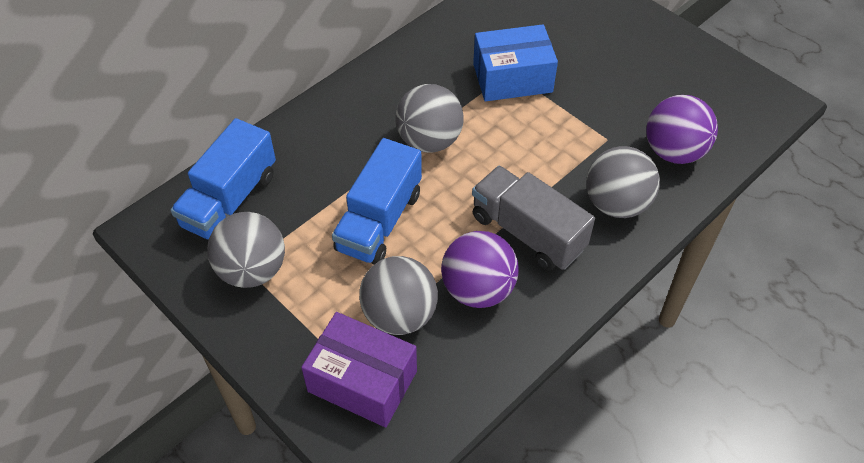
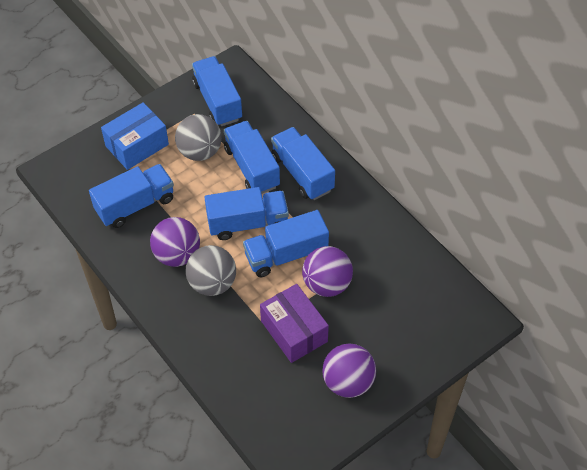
blue truck: 2 -> 6
grey ball: 4 -> 2
grey truck: 1 -> 0
purple ball: 2 -> 3

